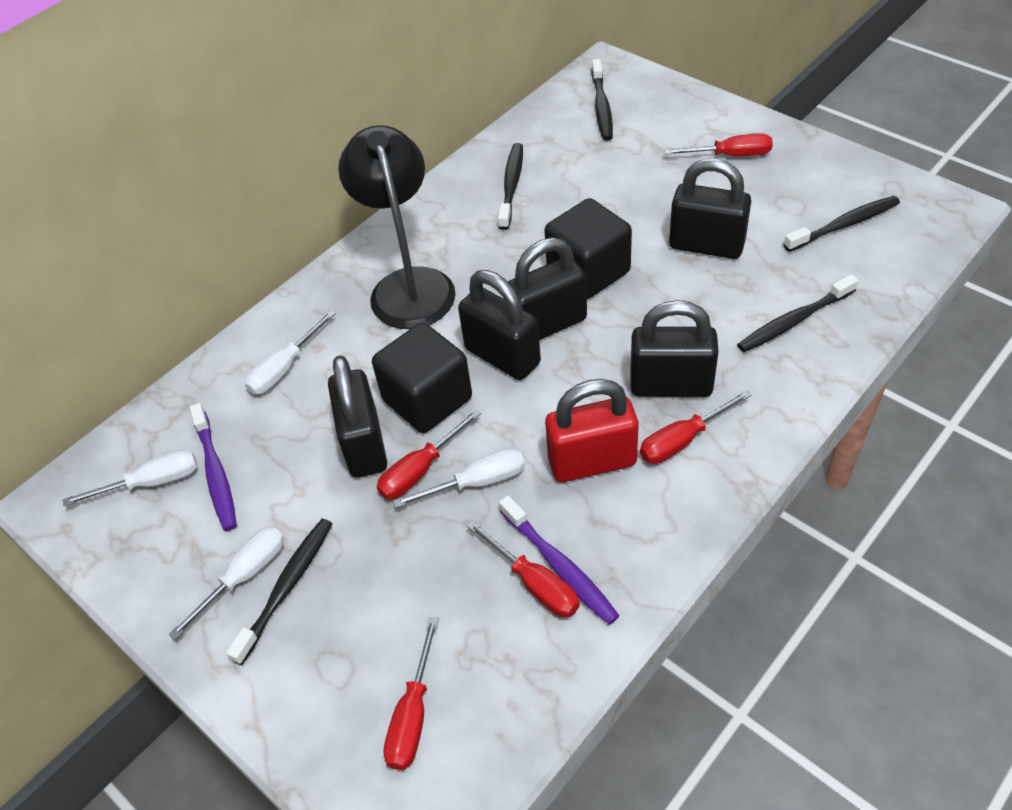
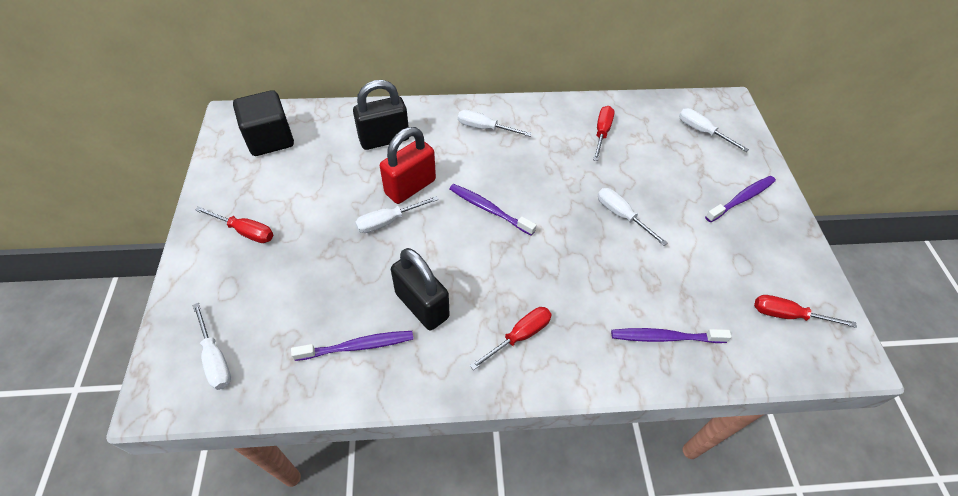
black cube: 2 -> 1
black lamp: 1 -> 0
black padlock: 5 -> 2
black toothbrush: 5 -> 0
purple toothbrush: 2 -> 4
red screwdriver: 5 -> 4
white screwdriver: 4 -> 5

